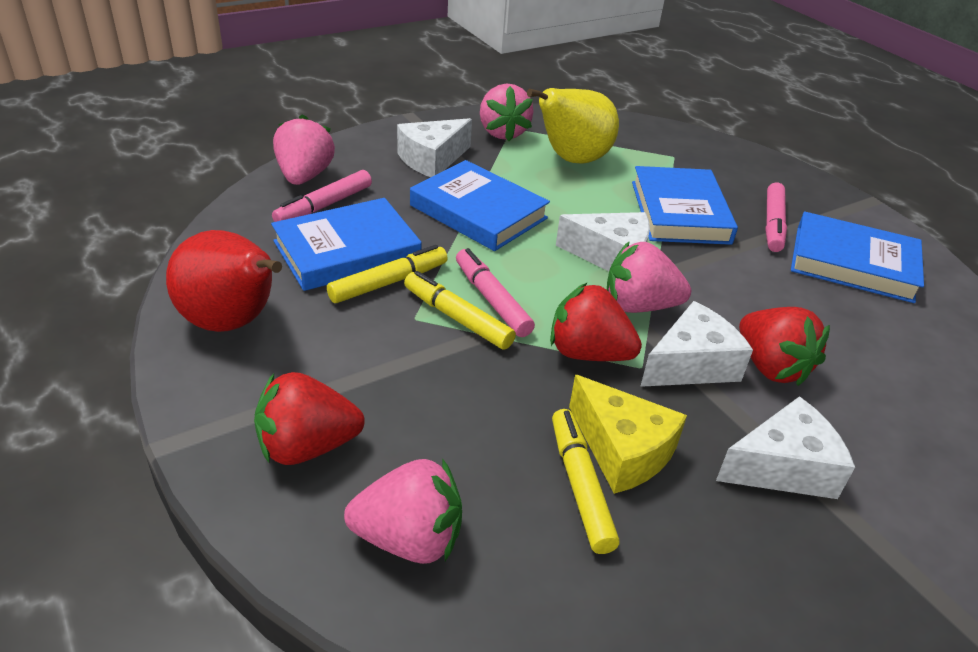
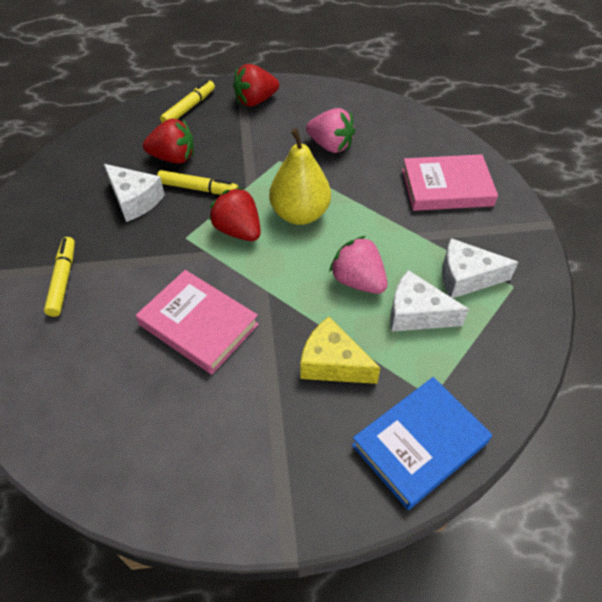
blue book: 4 -> 1
pink book: 0 -> 2
pink marker: 3 -> 0
pink strawberry: 4 -> 2
red pear: 1 -> 0
white cheese: 4 -> 3

